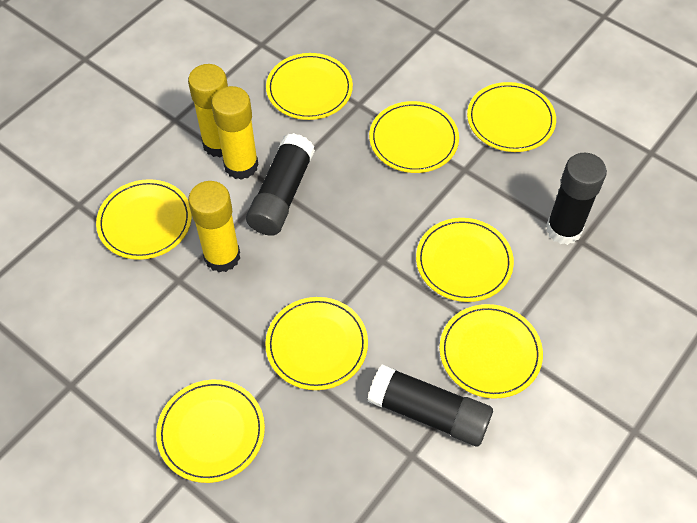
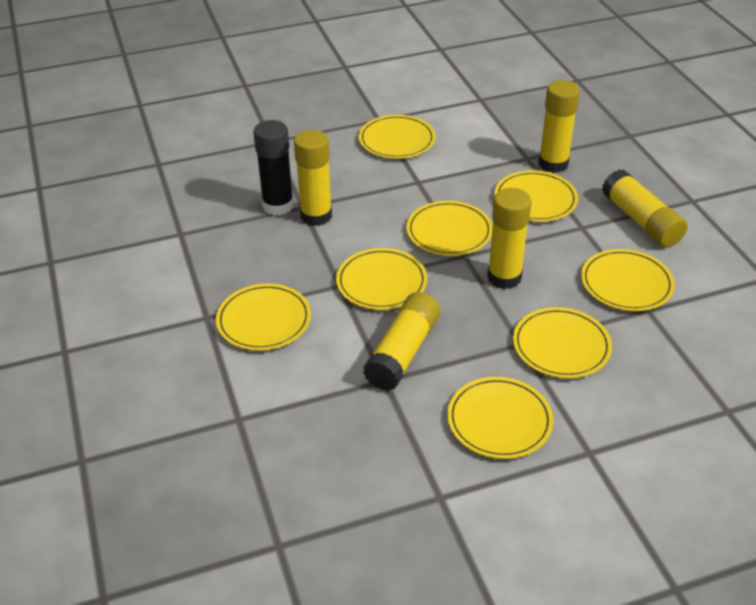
black glue stick: 3 -> 1
yellow glue stick: 3 -> 5

